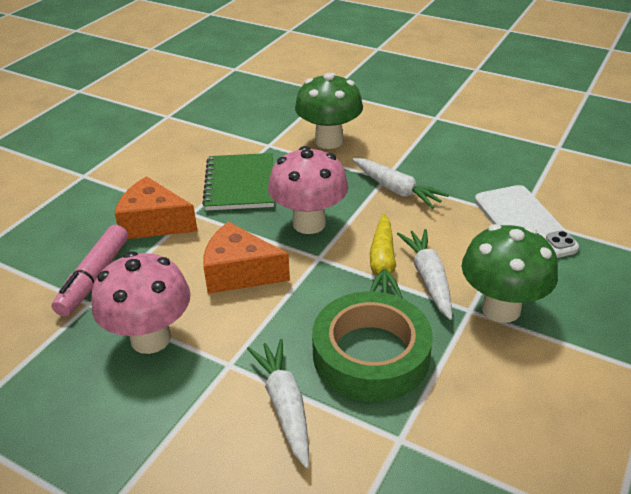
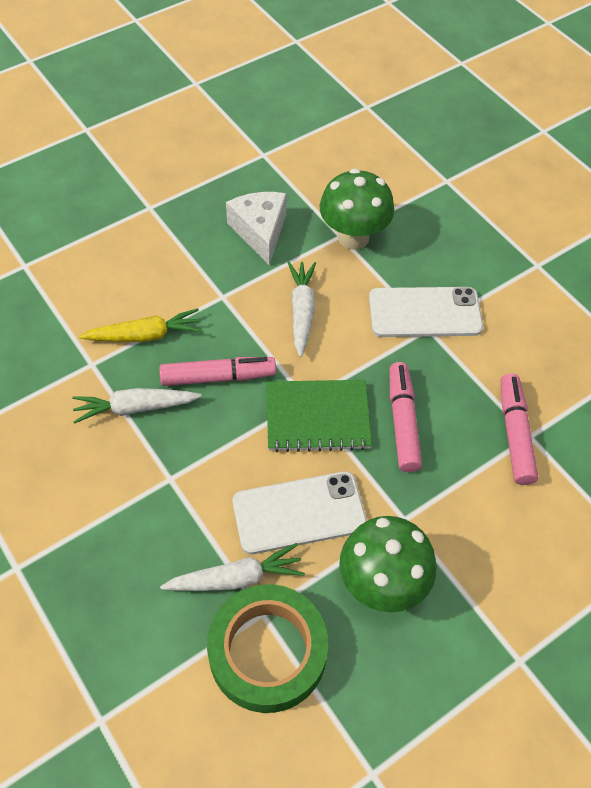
orange cheese: 2 -> 0
pink marker: 1 -> 3
pink mushroom: 2 -> 0
white cheese: 0 -> 1
white phone: 1 -> 2

